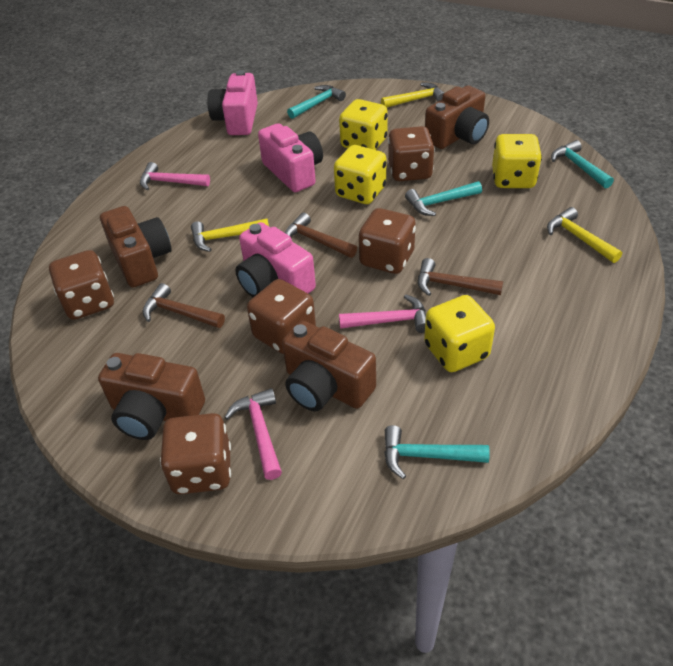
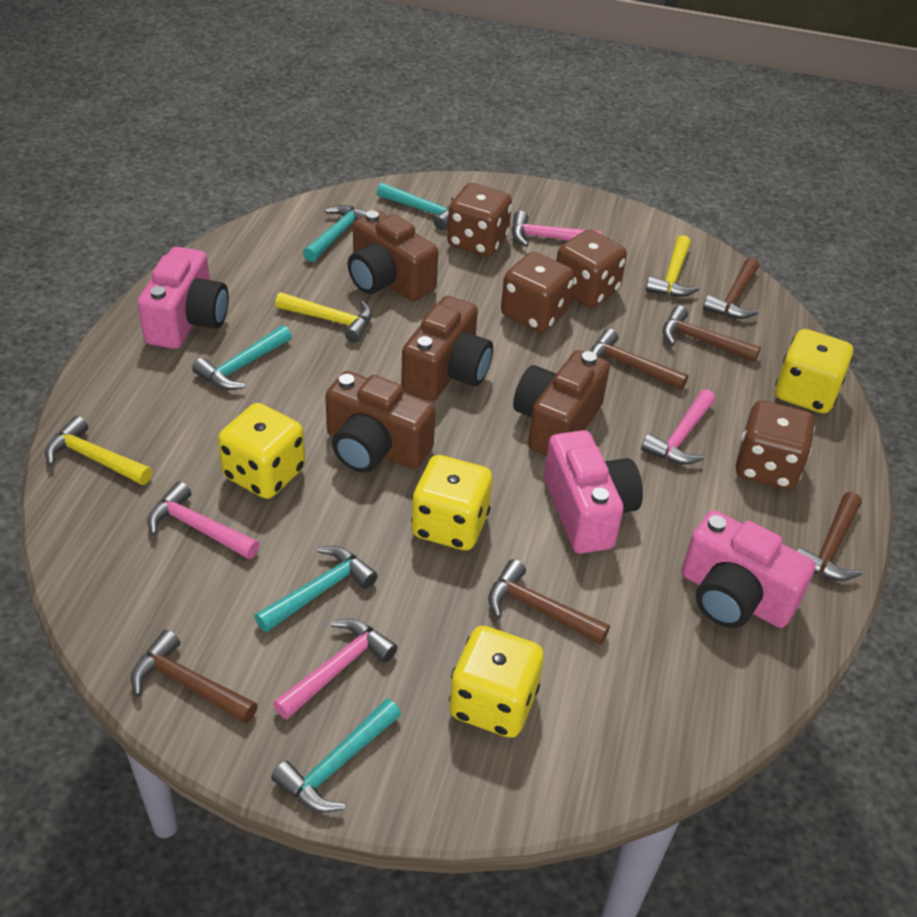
brown dice: 5 -> 4
brown hammer: 3 -> 6
pink hammer: 3 -> 4
turquoise hammer: 4 -> 5

